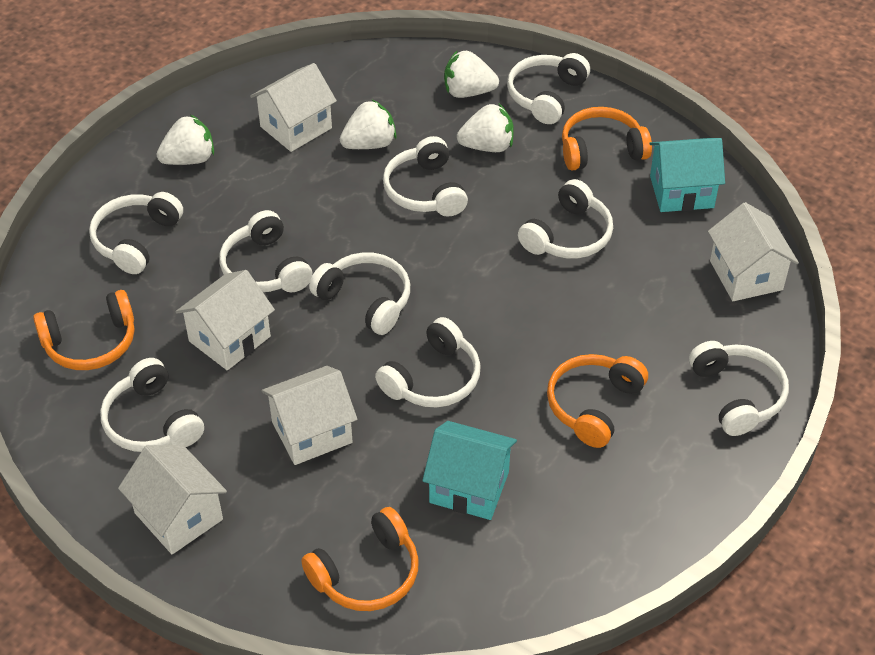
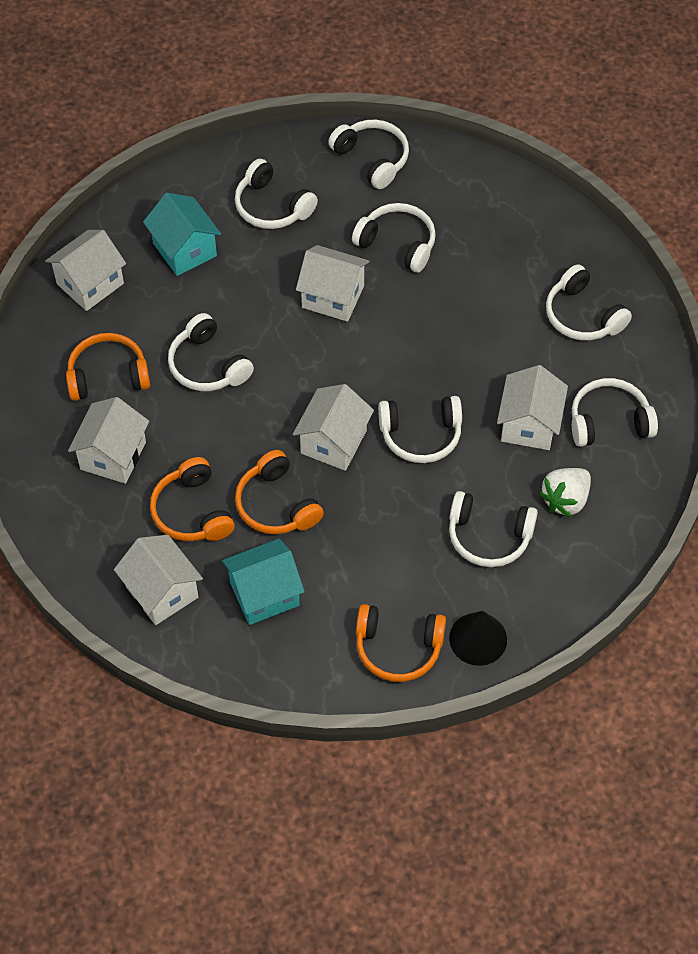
black cone: 0 -> 1
white headphones: 9 -> 8
white house: 5 -> 6
white strawberry: 4 -> 1

